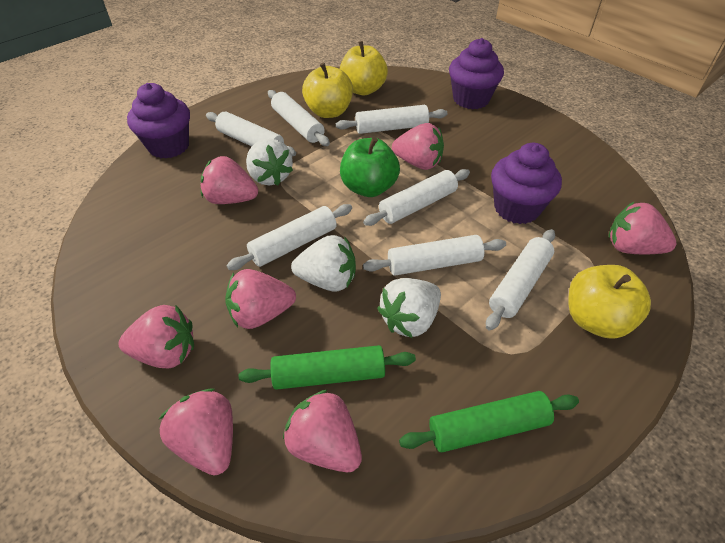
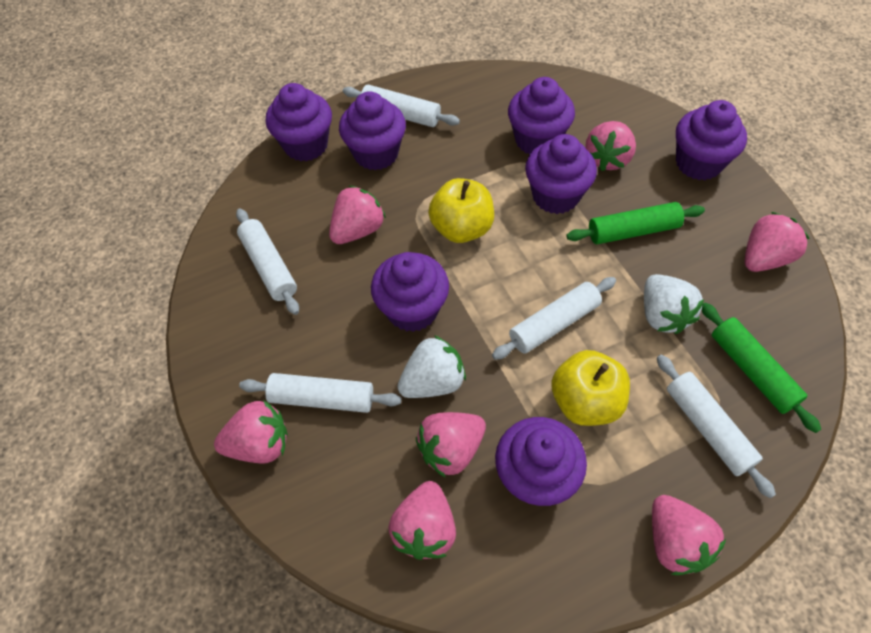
green apple: 1 -> 0
purple cupcake: 3 -> 7
white rolling pin: 7 -> 5
white strawberry: 3 -> 2
yellow apple: 3 -> 2

